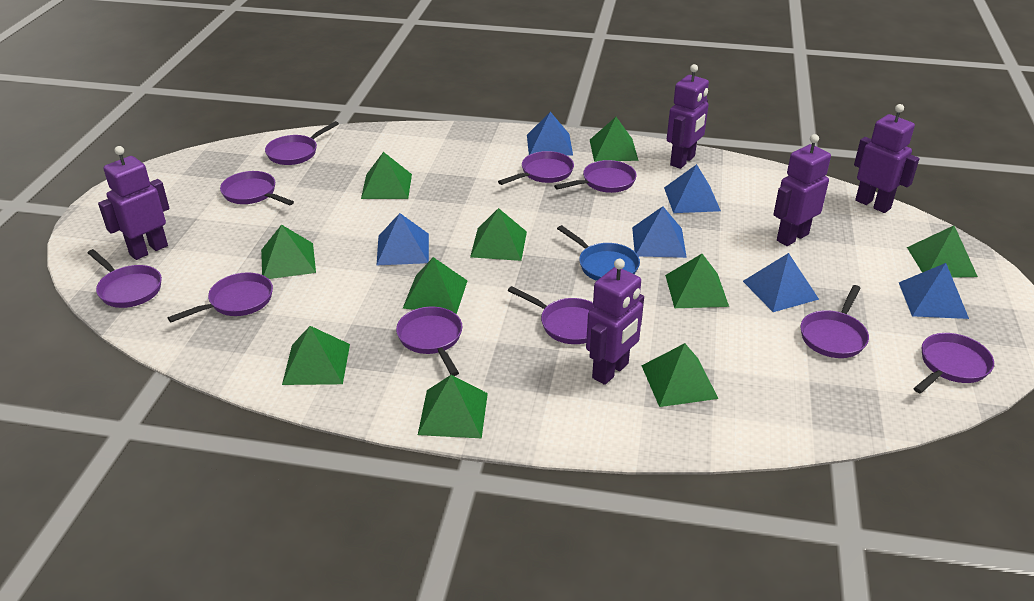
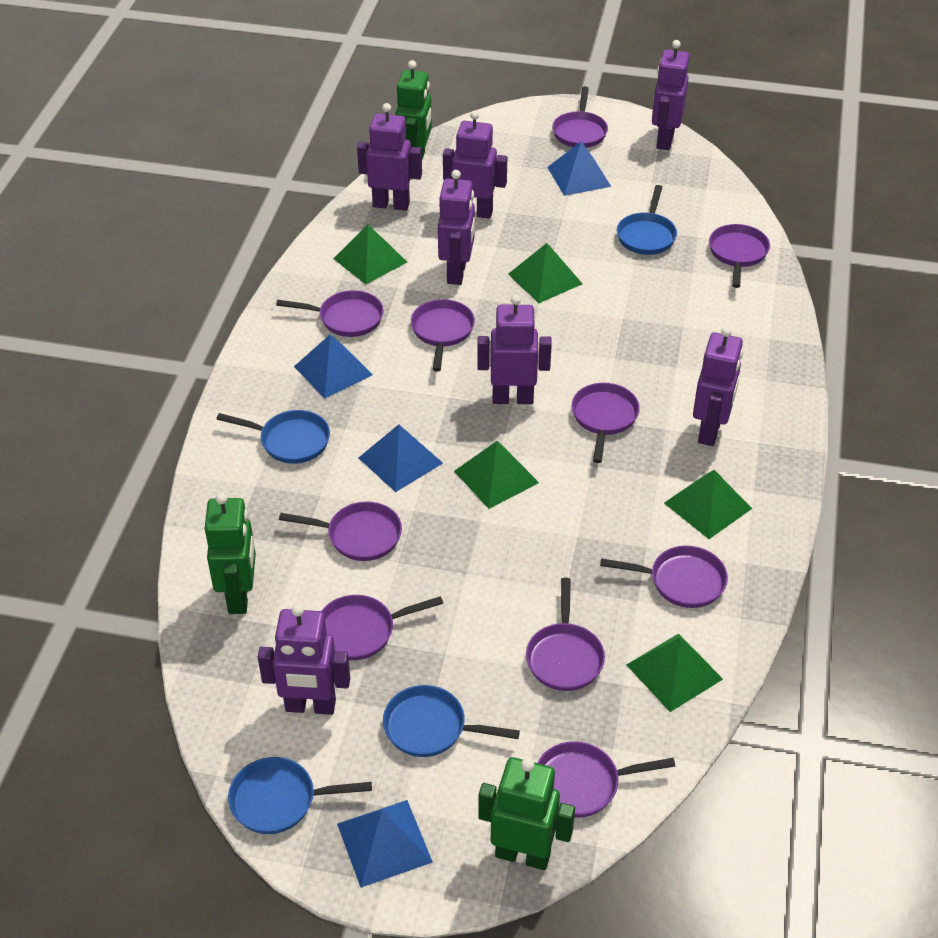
blue pan: 1 -> 4
blue pyramid: 6 -> 4
green pyramid: 10 -> 5
green robot: 0 -> 3
purple robot: 5 -> 7

